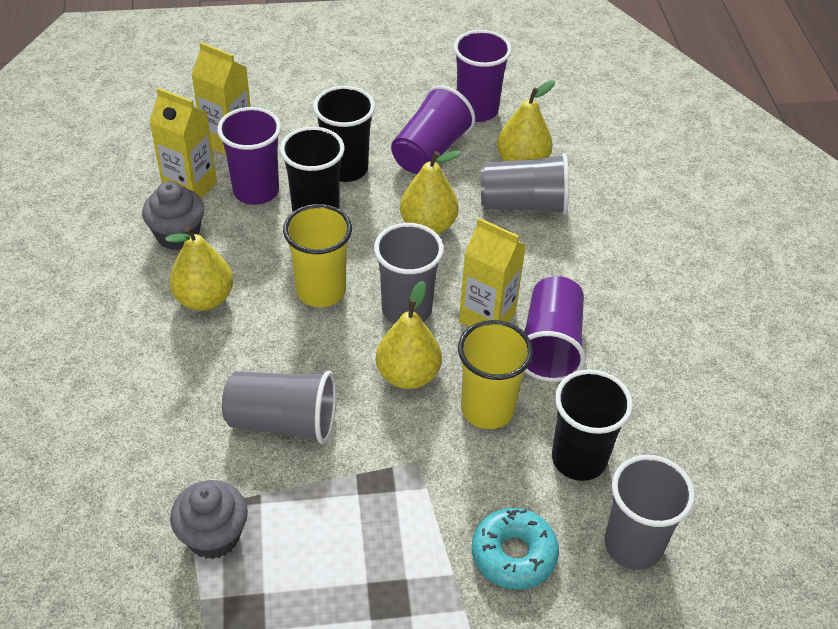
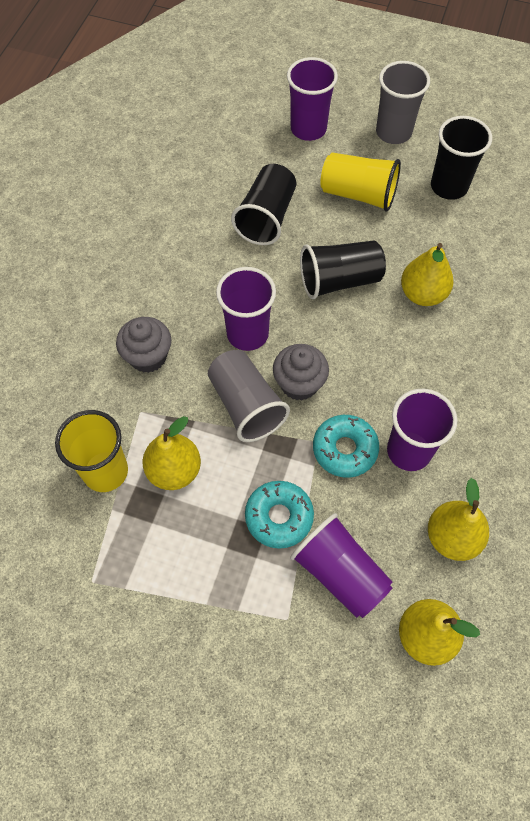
grey cup: 4 -> 2
turquoise donut: 1 -> 2
yellow carton: 3 -> 0

